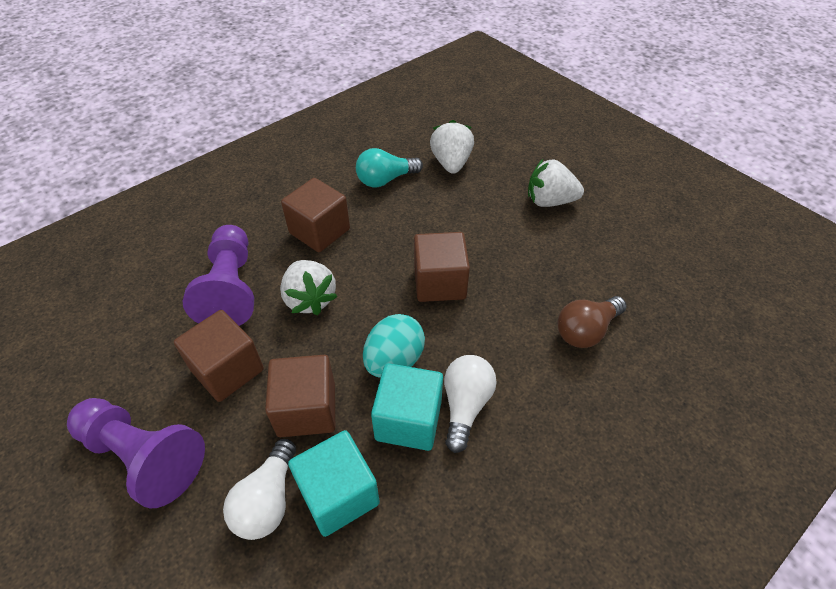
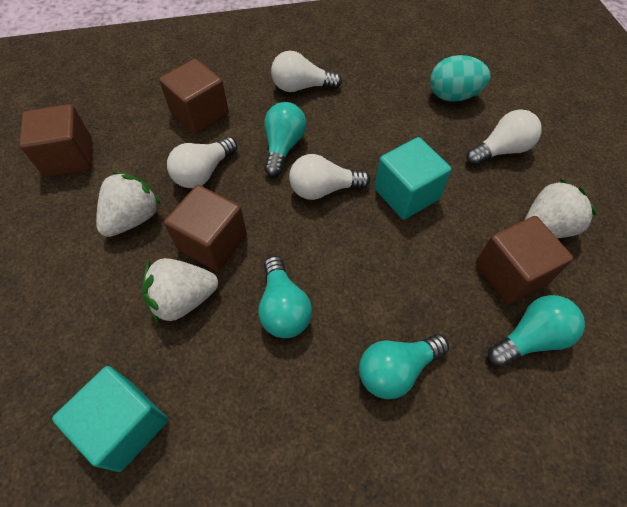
brown light bulb: 1 -> 0
purple pawn: 2 -> 0
turquoise light bulb: 1 -> 4
white light bulb: 2 -> 4

